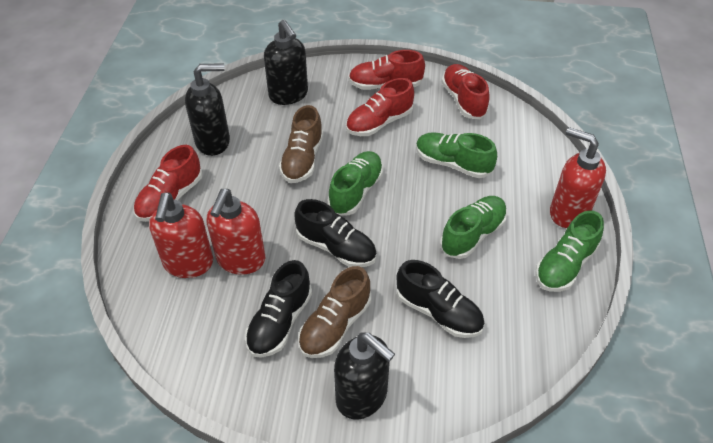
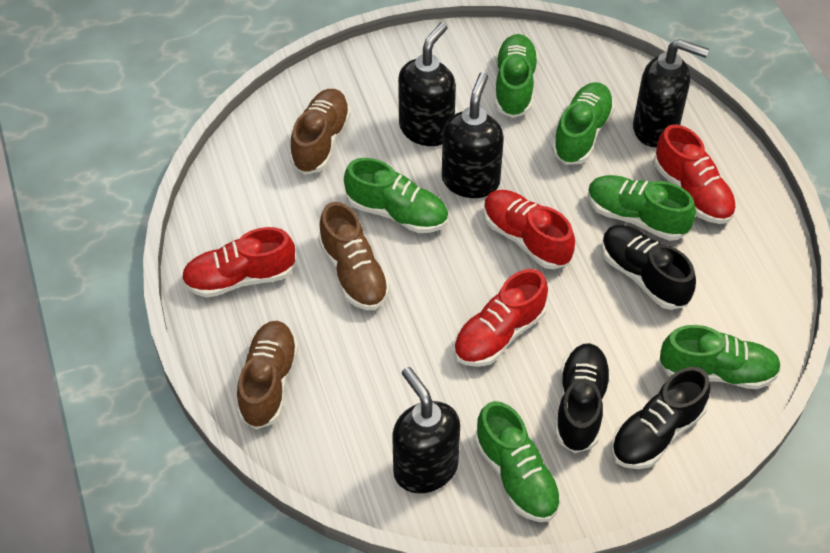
black soap dispenser: 3 -> 4
brown shoe: 2 -> 3
green shoe: 4 -> 6
red soap dispenser: 3 -> 0

